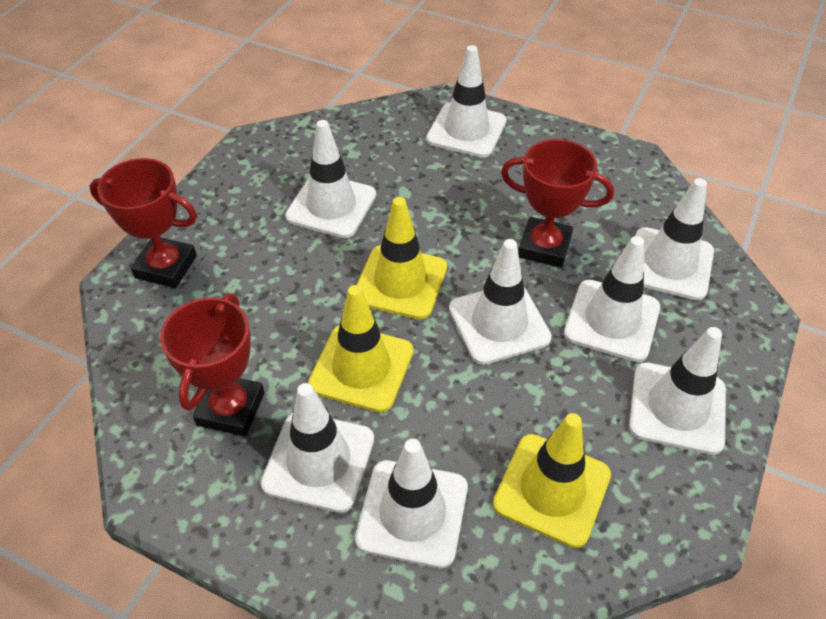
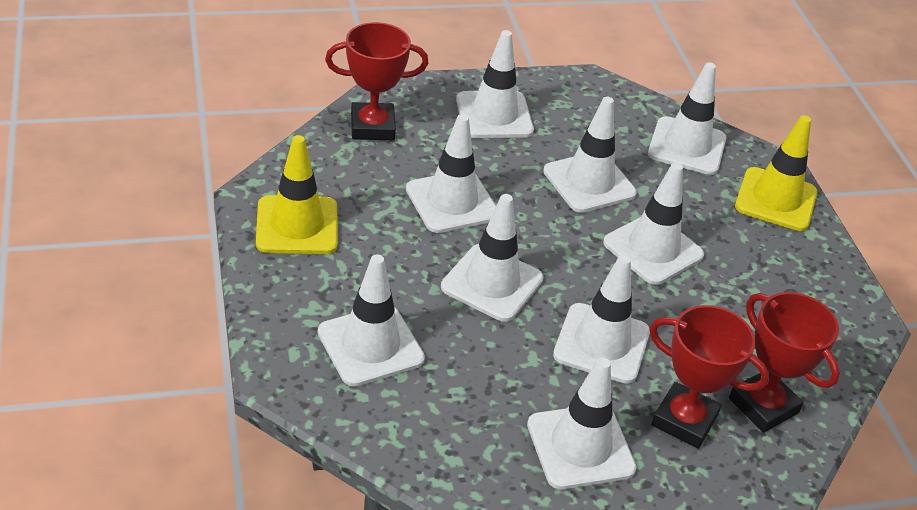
white traffic cone: 8 -> 9
yellow traffic cone: 3 -> 2

